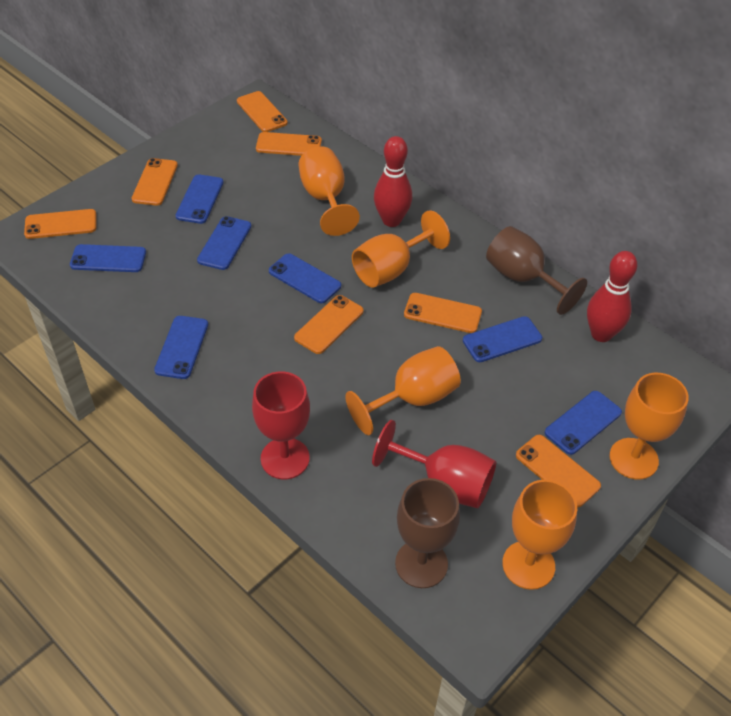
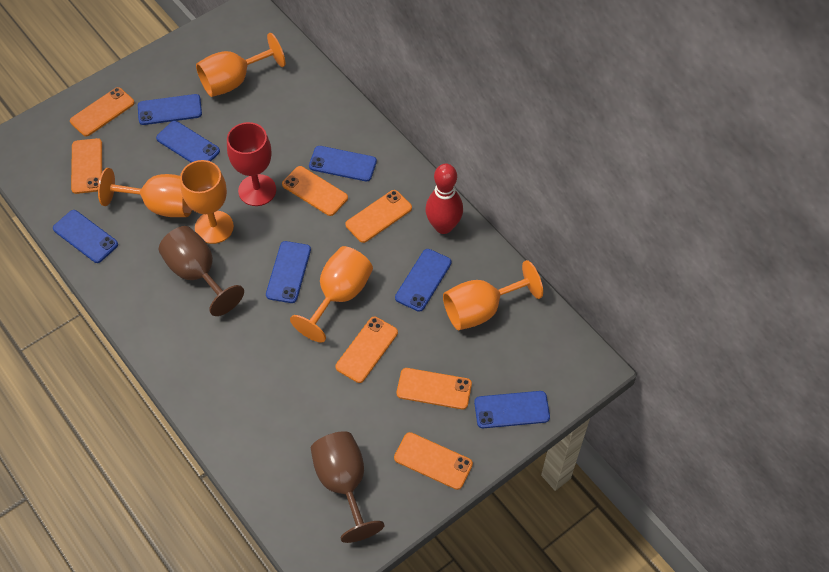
red bowling pin: 2 -> 1
red goblet: 2 -> 1

